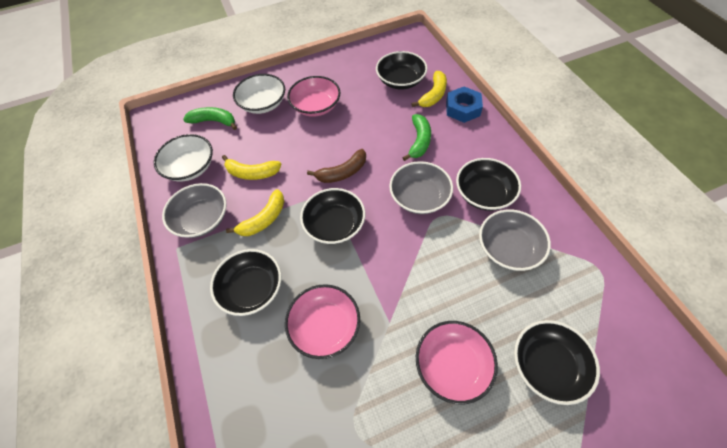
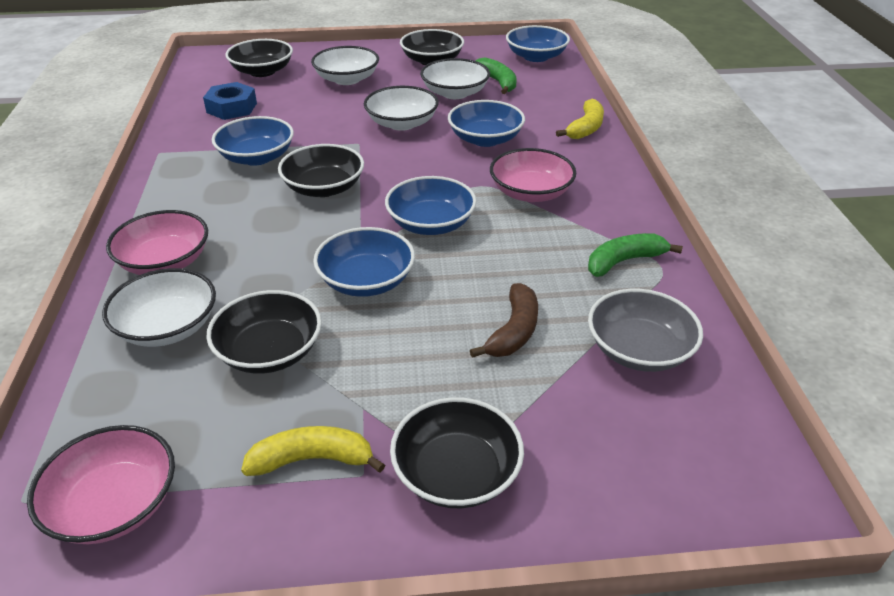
blue bowl: 0 -> 5
grey bowl: 3 -> 1
white bowl: 2 -> 4
yellow banana: 3 -> 2

